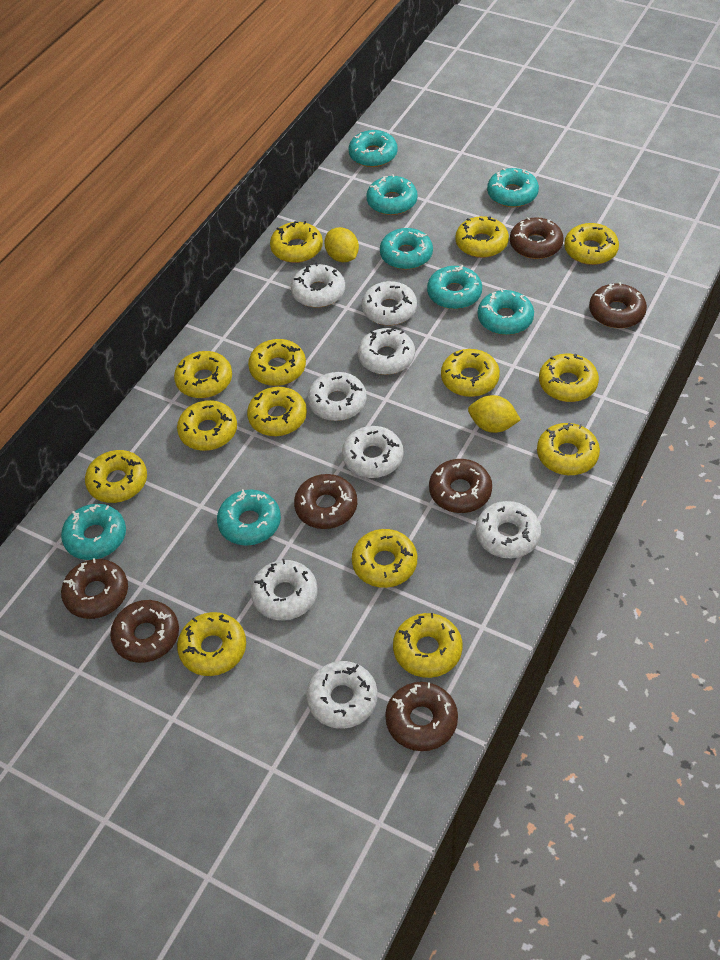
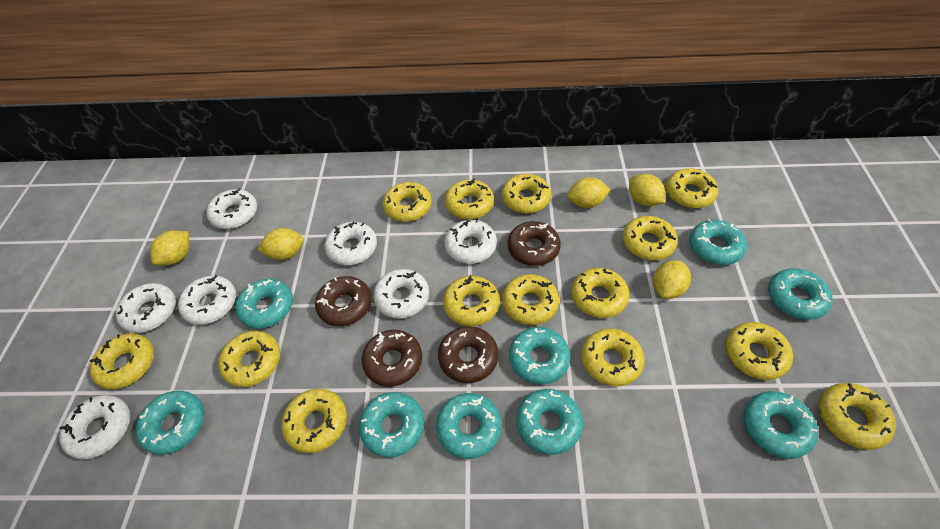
brown donut: 7 -> 4
turquoise donut: 8 -> 9
white donut: 8 -> 7
yellow lemon: 2 -> 5

